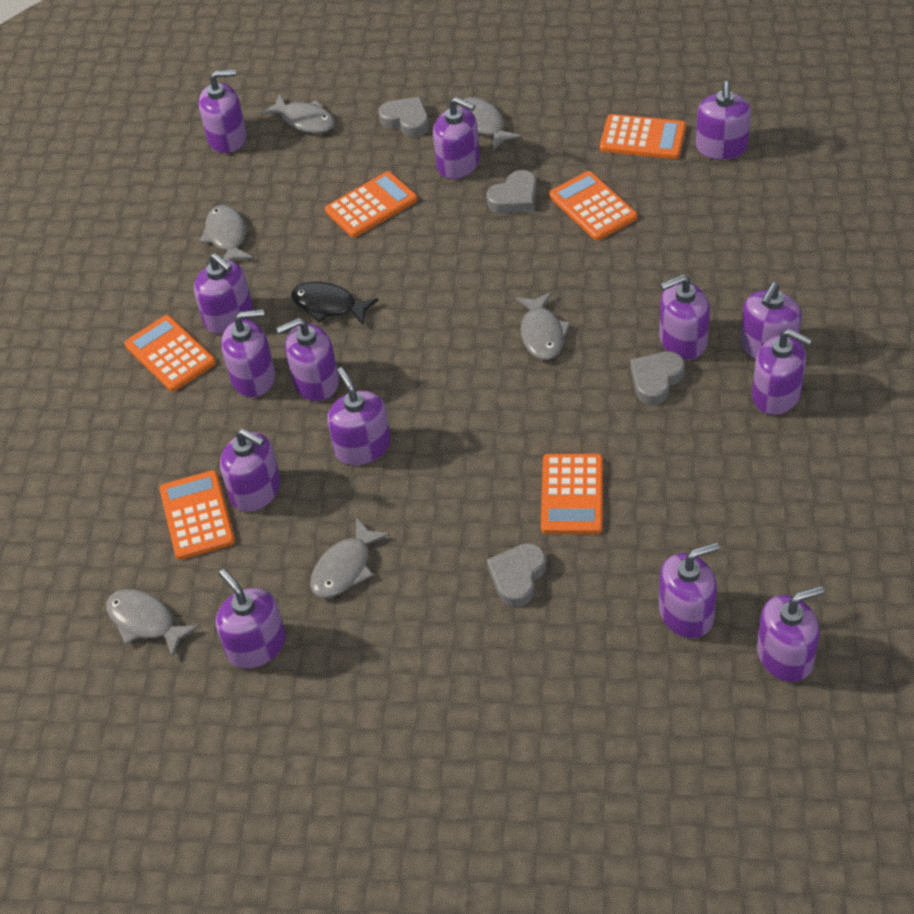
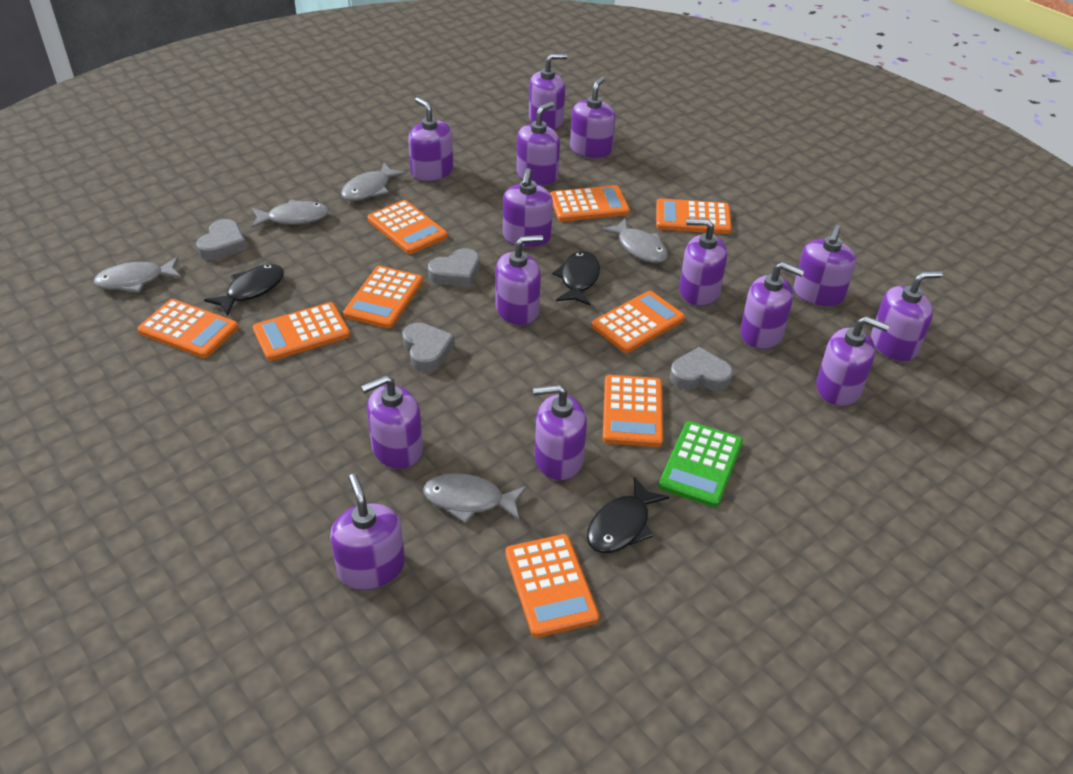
black fish: 1 -> 3
green calculator: 0 -> 1
grey fish: 6 -> 5
orange calculator: 6 -> 9

